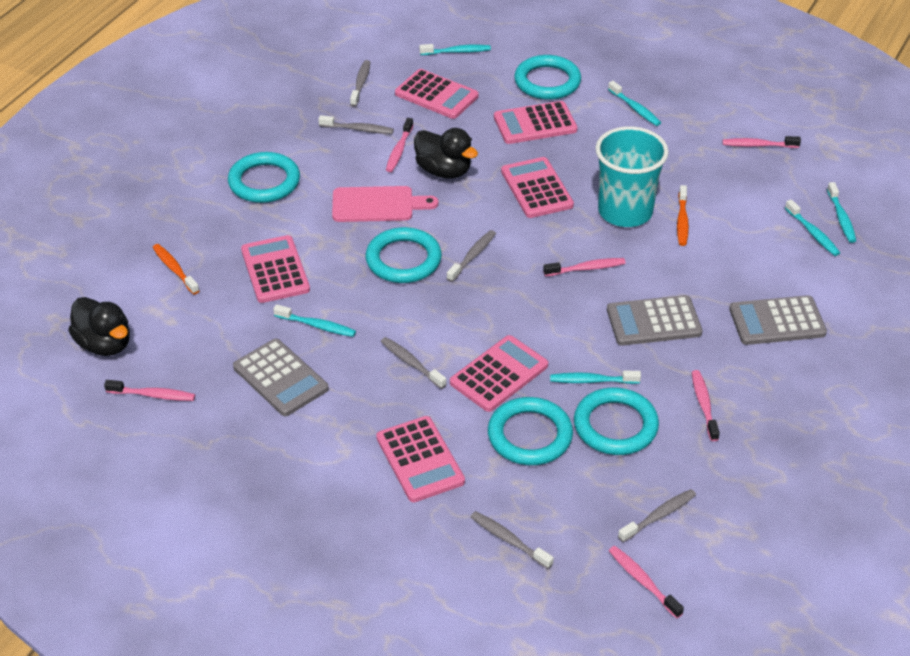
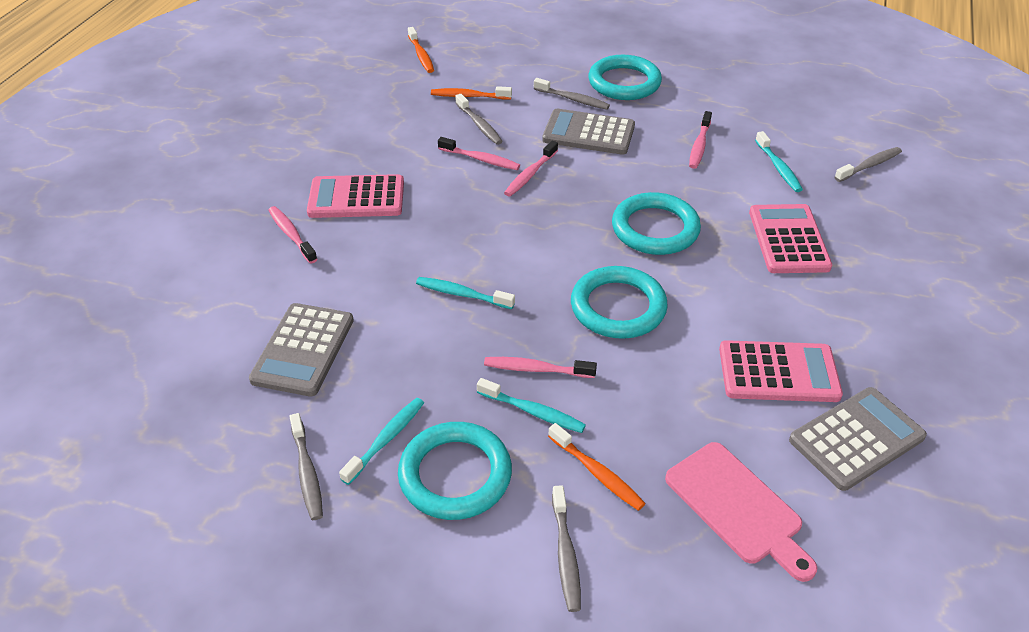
black duck: 2 -> 0
grey toothbrush: 6 -> 5
orange toothbrush: 2 -> 3
pink calculator: 6 -> 3
pink toothbrush: 6 -> 5
turquoise cup: 1 -> 0
turquoise ring: 5 -> 4
turquoise toothbrush: 6 -> 4

